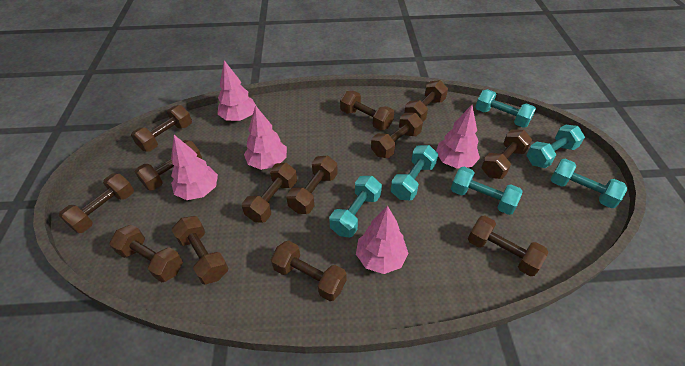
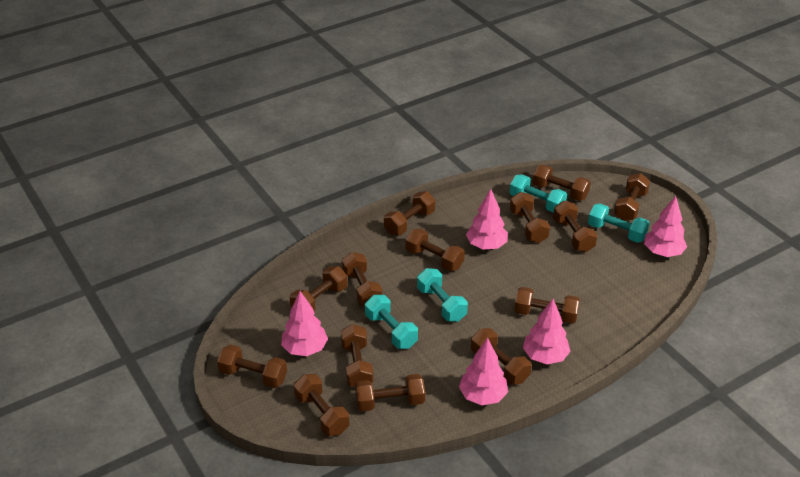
brown dumbbell: 13 -> 14
turquoise dumbbell: 6 -> 4

